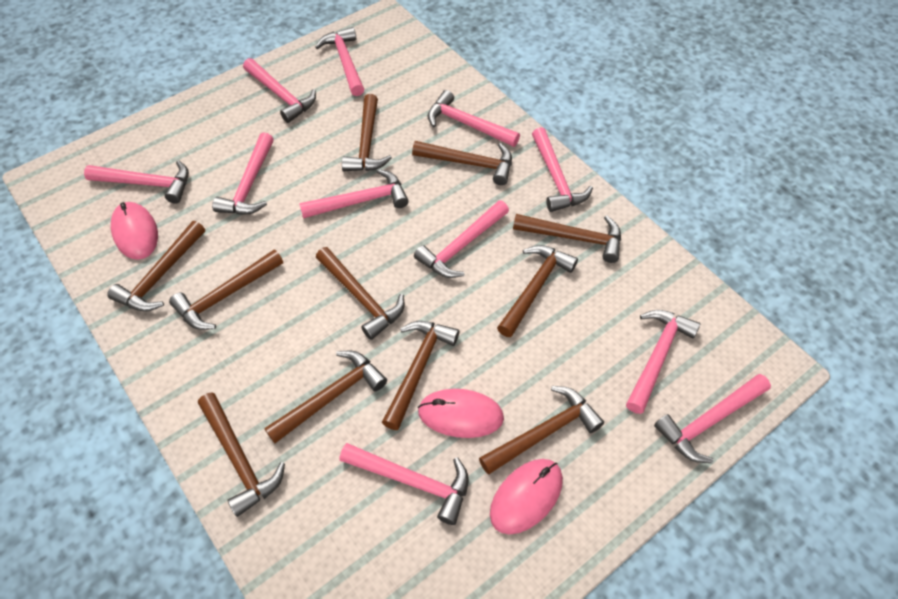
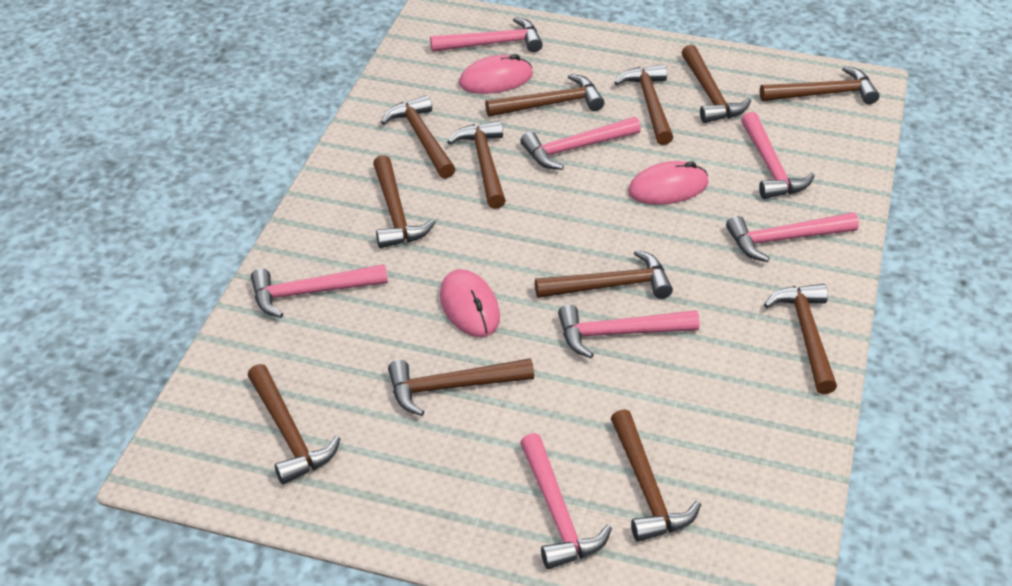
brown hammer: 11 -> 12
pink hammer: 11 -> 7

